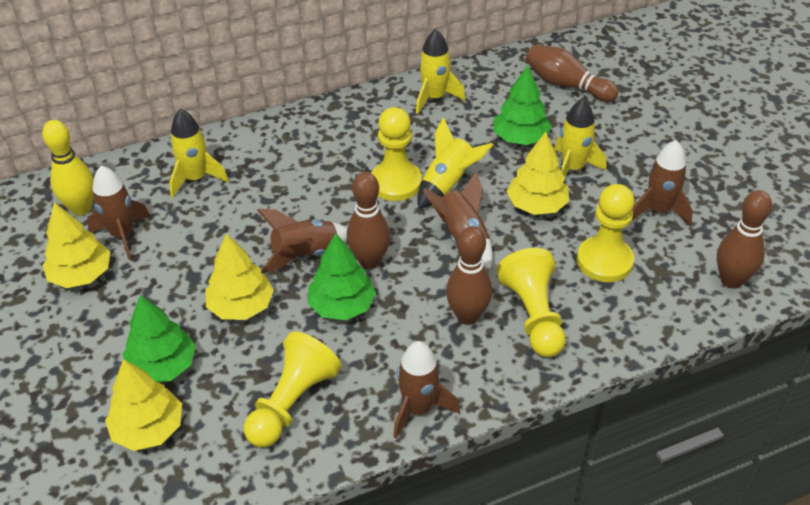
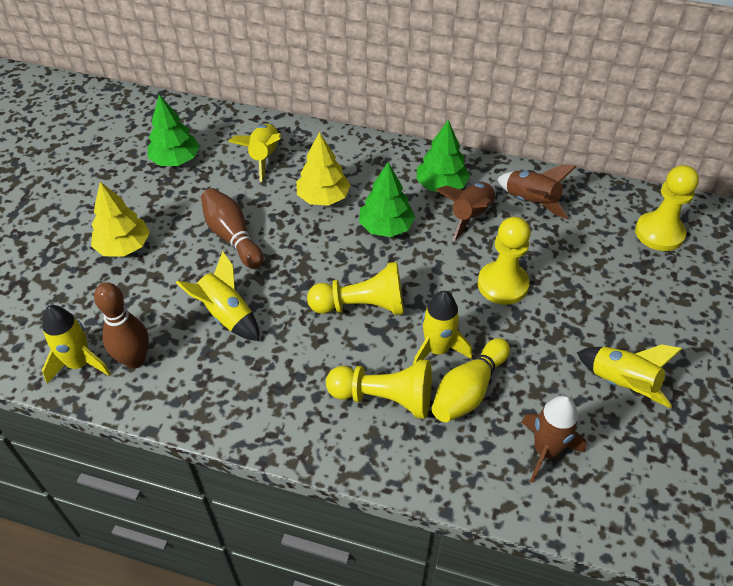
brown bowling pin: 4 -> 2
brown rocket: 5 -> 3
yellow rocket: 4 -> 5
yellow tree: 4 -> 2

